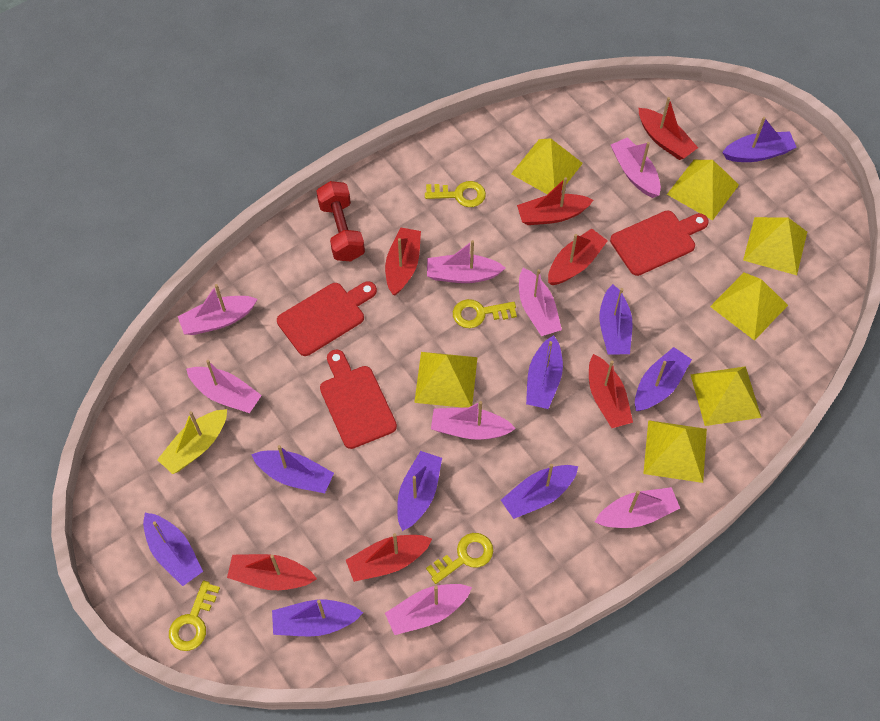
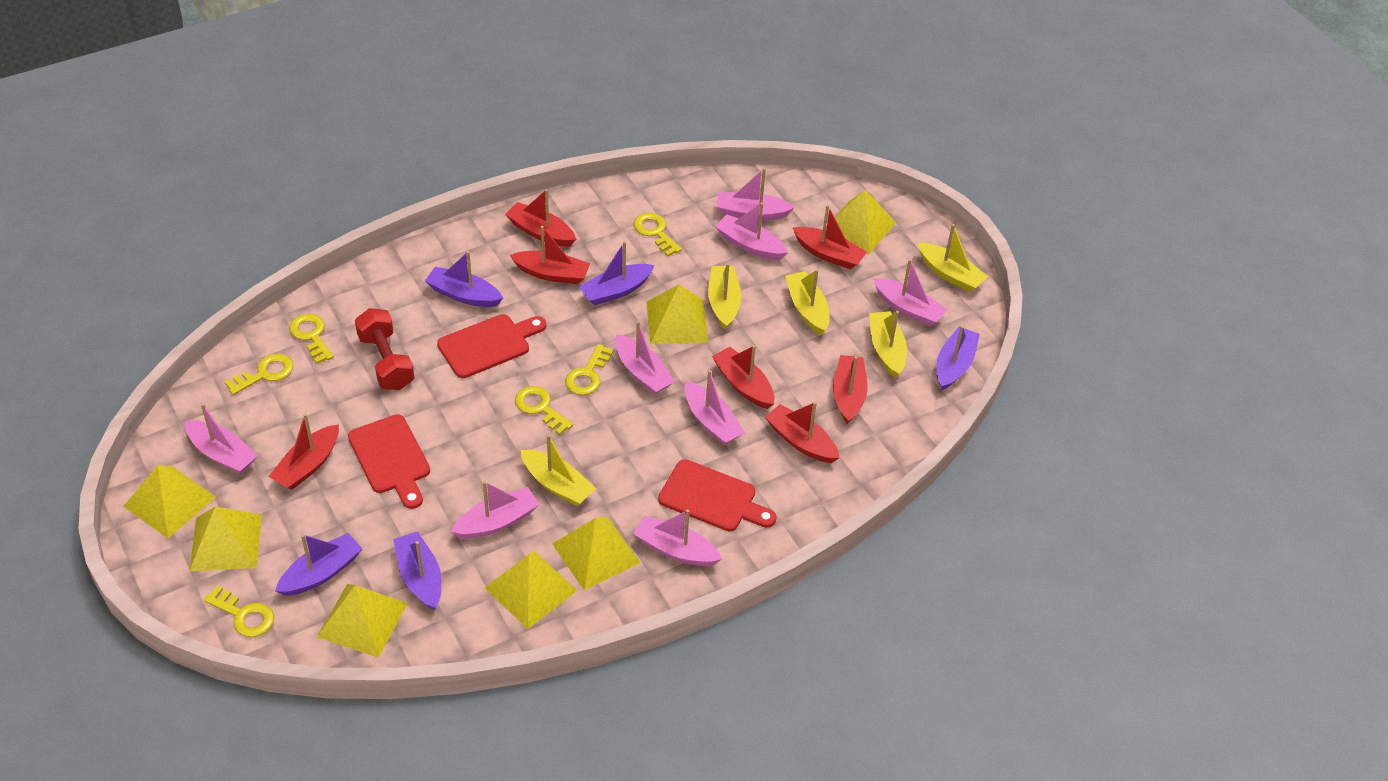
purple boat: 9 -> 5
yellow boat: 1 -> 5
yellow key: 4 -> 6

